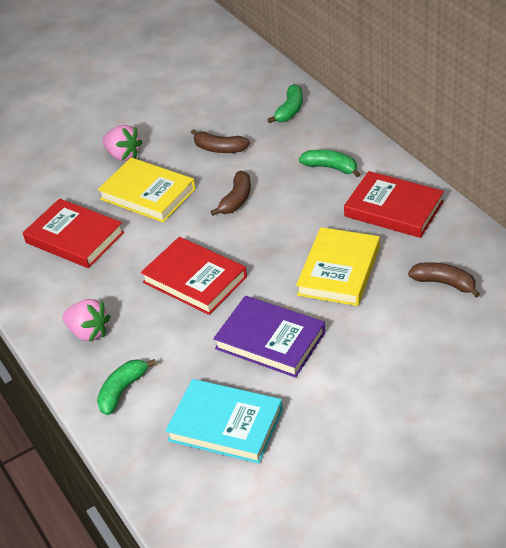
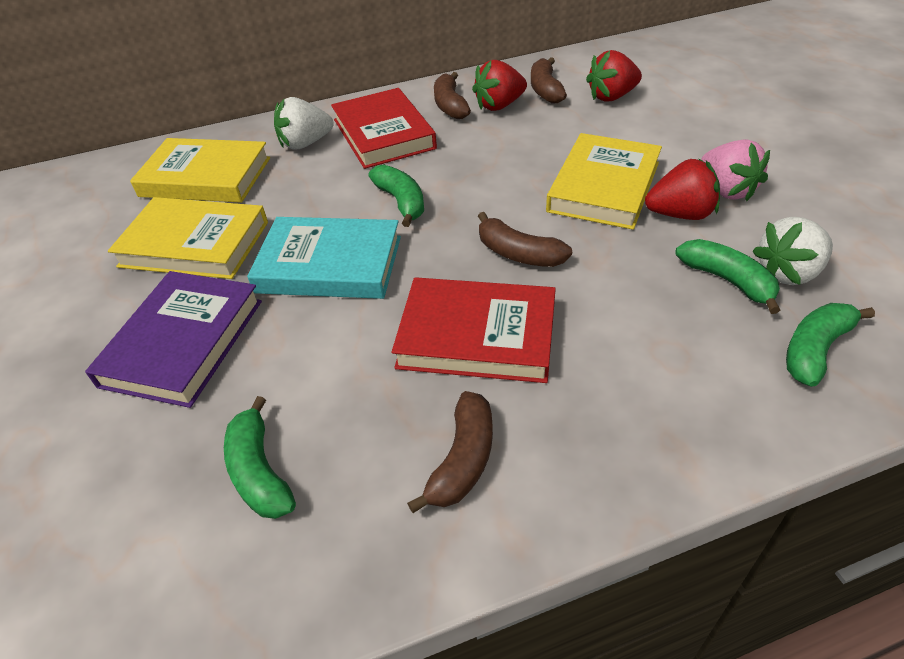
brown banana: 3 -> 4
green banana: 3 -> 4
pink strawberry: 2 -> 1
red book: 3 -> 2
red strawberry: 0 -> 3
white strawberry: 0 -> 2
yellow book: 2 -> 3

